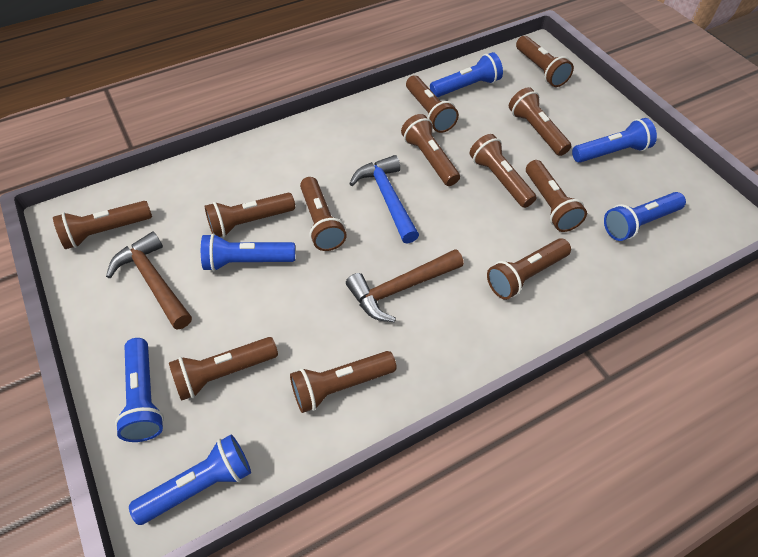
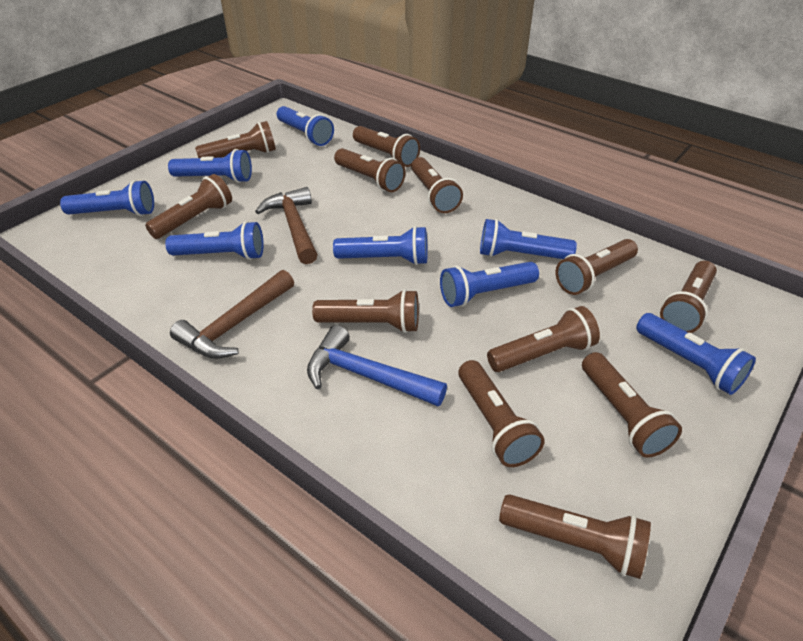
blue flashlight: 6 -> 8

